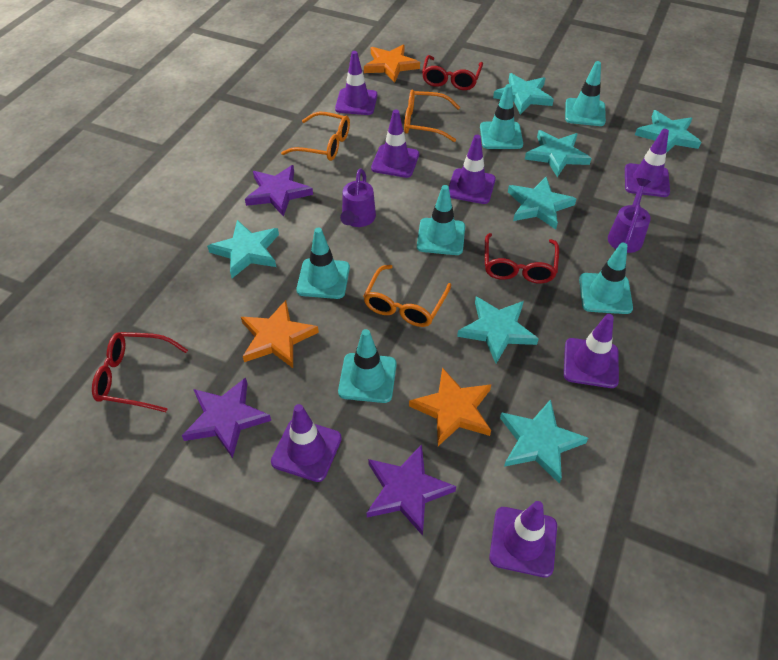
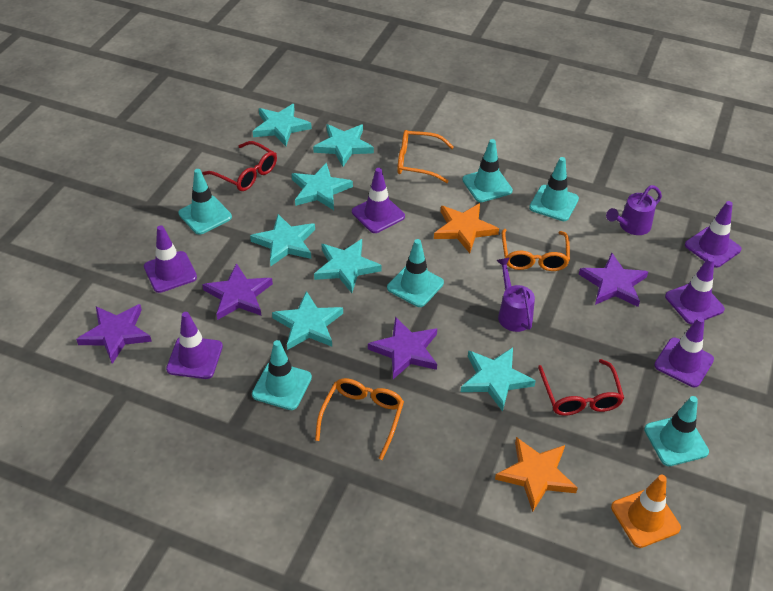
orange star: 3 -> 2
orange traffic cone: 0 -> 1
purple star: 3 -> 4
purple traffic cone: 7 -> 6
red glasses: 3 -> 2

